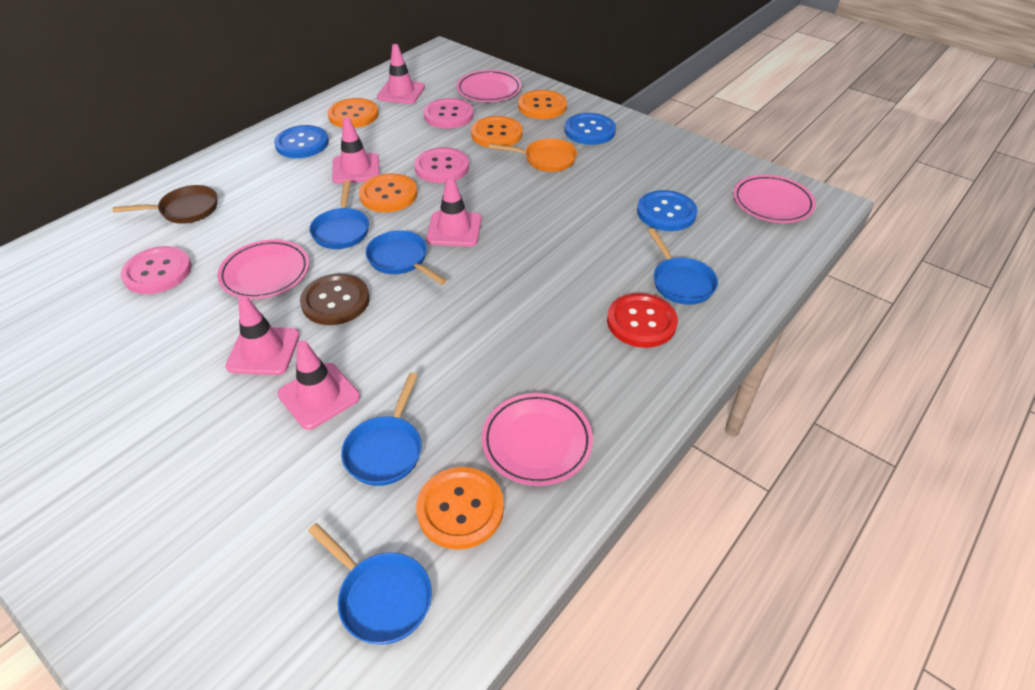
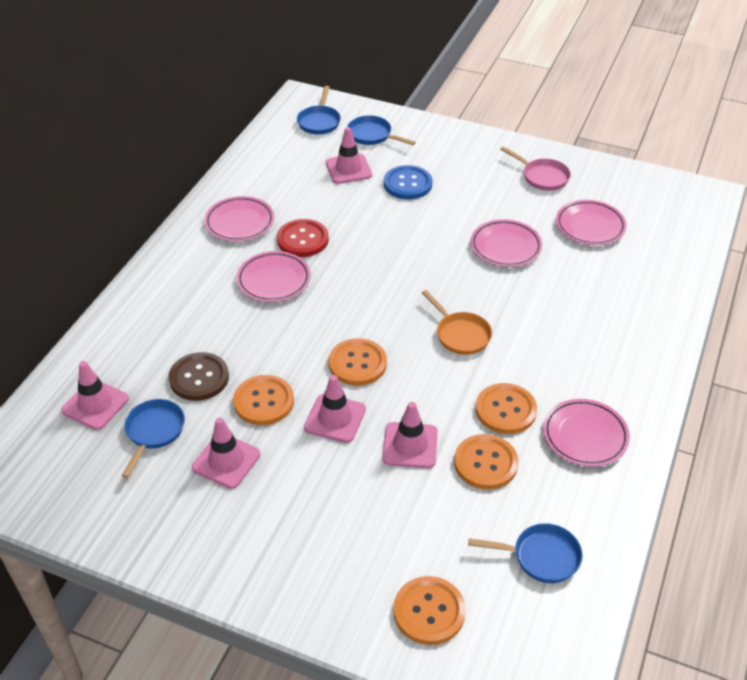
blue button: 3 -> 1
blue pan: 5 -> 4
brown pan: 1 -> 0
pink button: 3 -> 0
pink pan: 0 -> 1
pink plate: 4 -> 5

